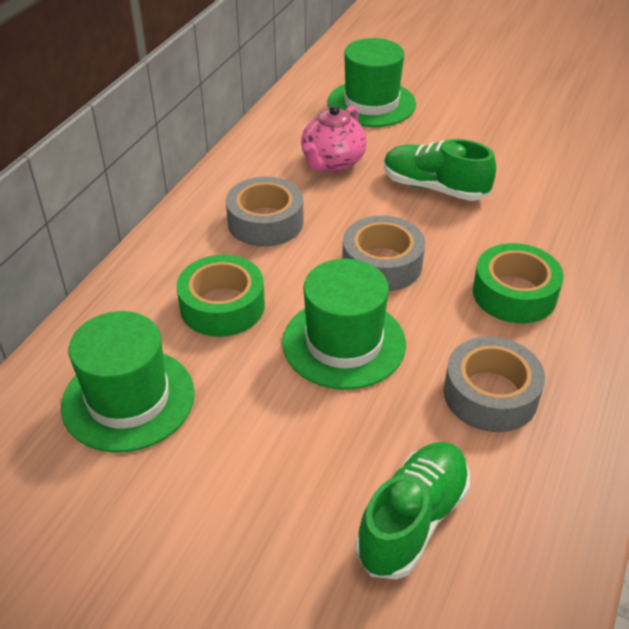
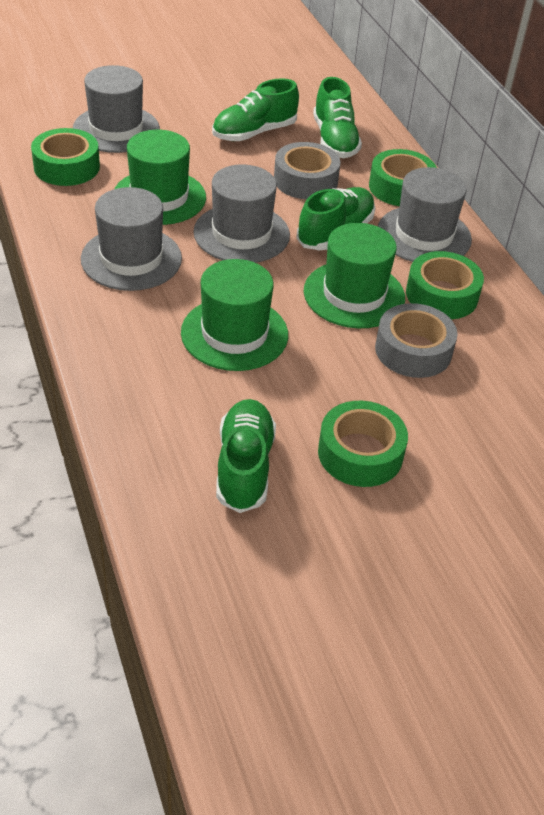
green shoe: 2 -> 4
green tape: 2 -> 4
grey hat: 0 -> 4
grey tape: 3 -> 2
pink teapot: 1 -> 0

